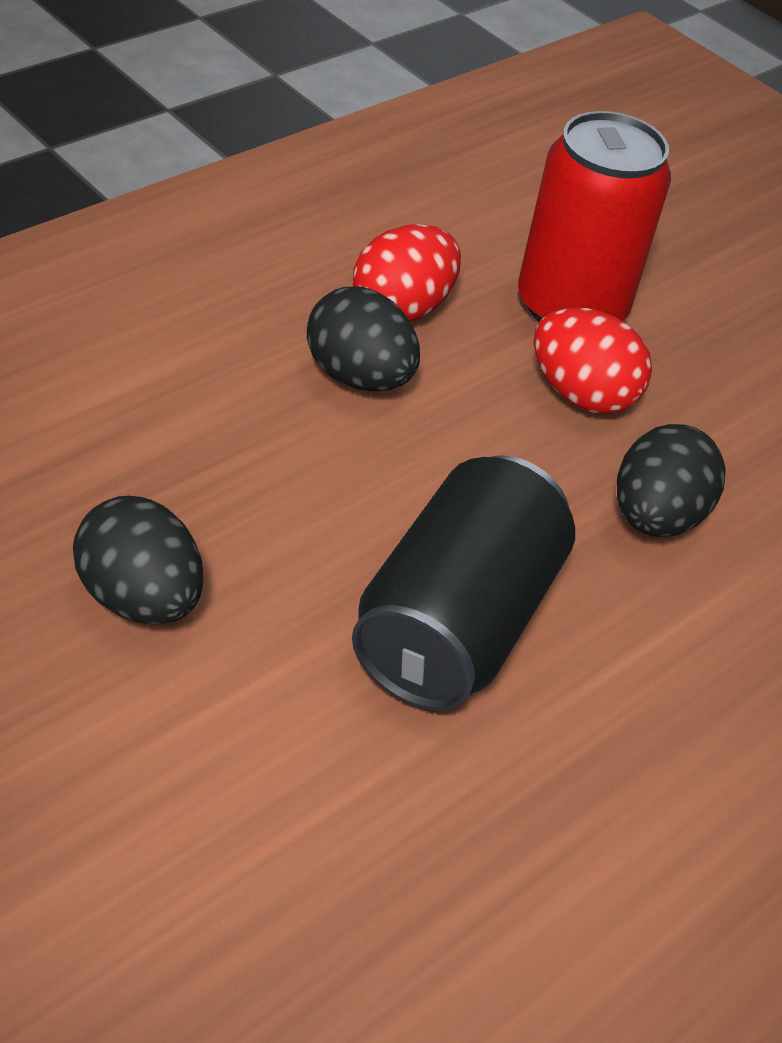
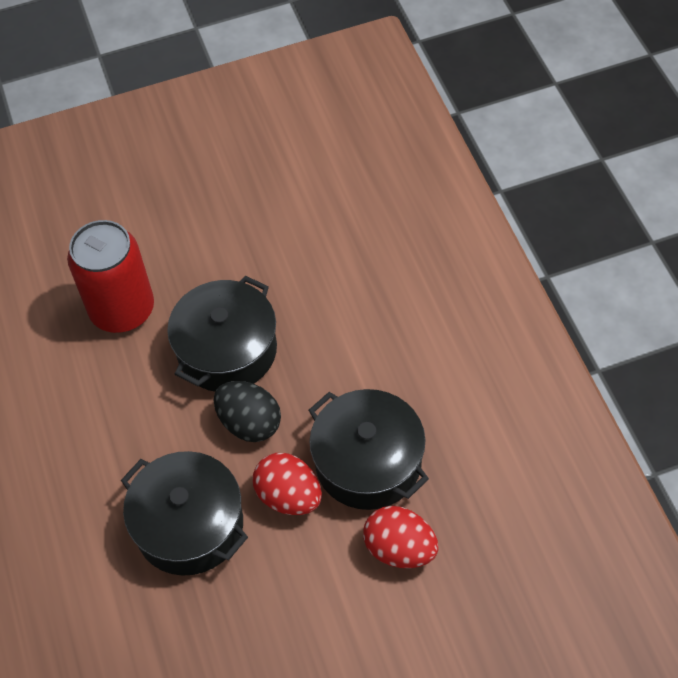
black can: 1 -> 0
black egg: 3 -> 1
black pot: 0 -> 3

